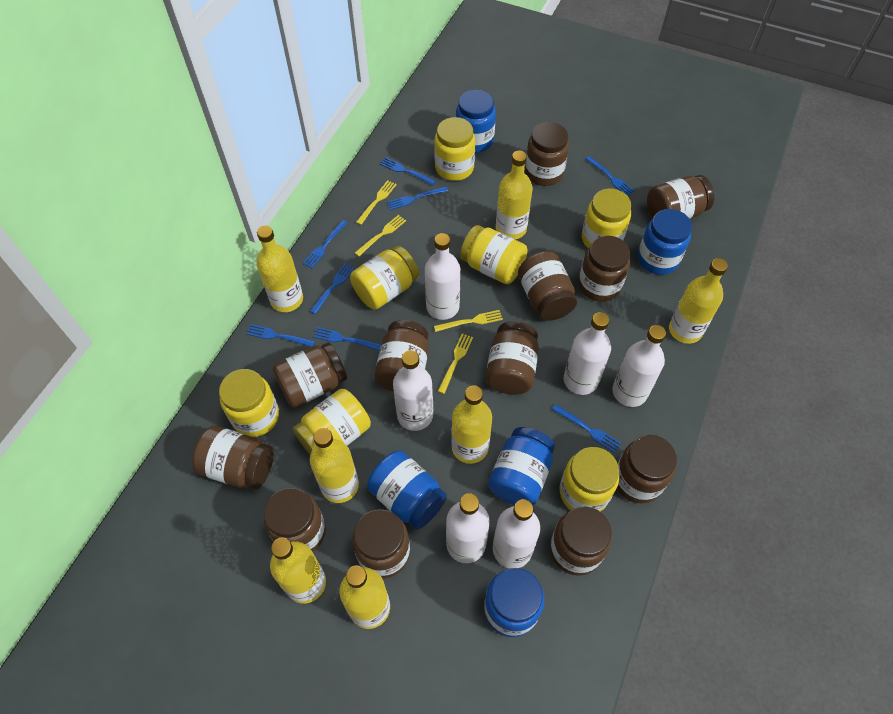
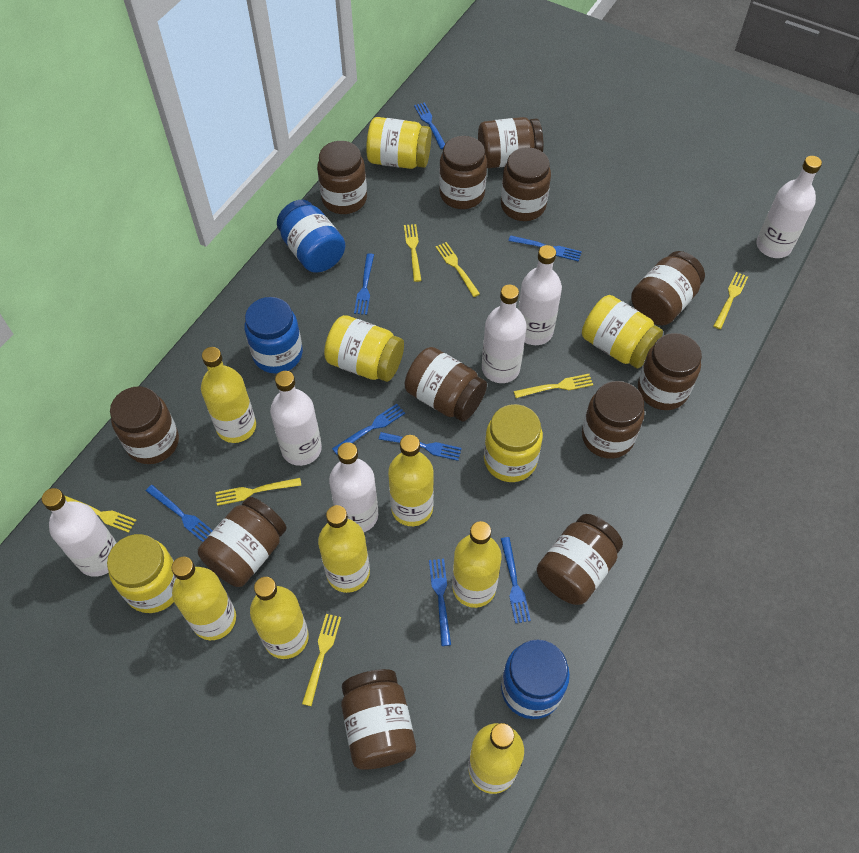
blue jar: 5 -> 3
yellow fork: 4 -> 7
yellow jar: 7 -> 5

